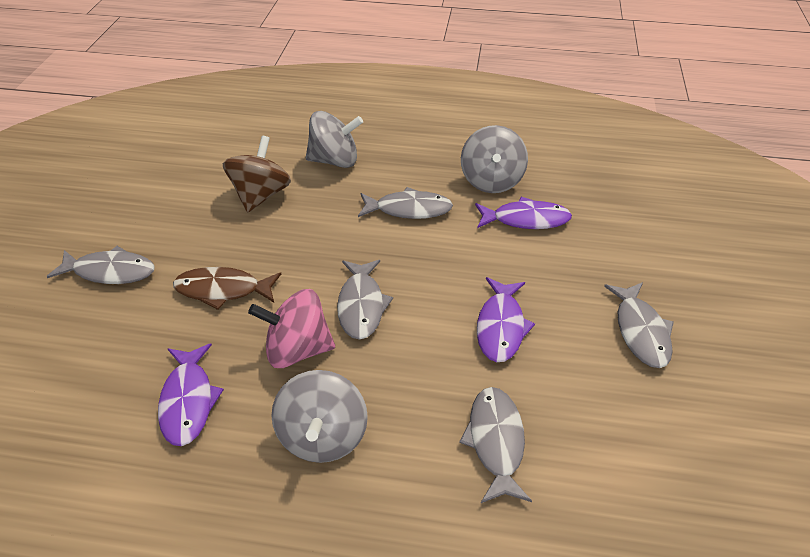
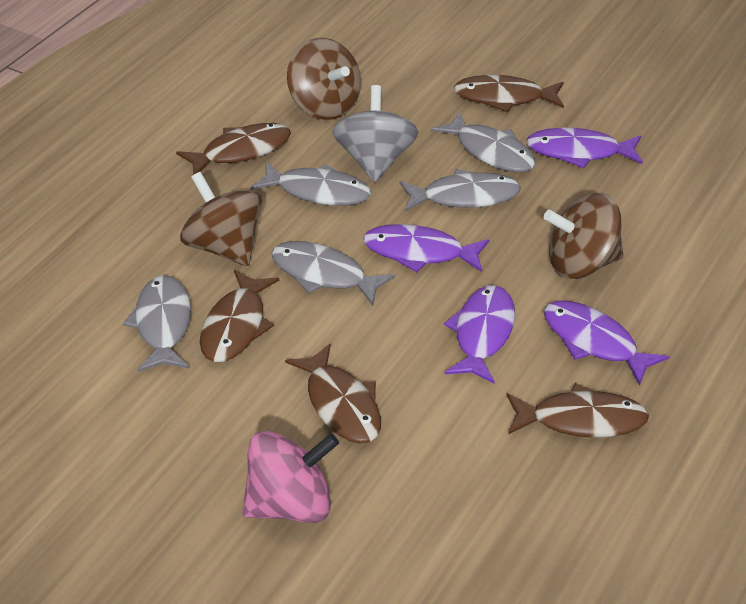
brown fish: 1 -> 5
brown spinning top: 1 -> 3
grey spinning top: 3 -> 1
purple fish: 3 -> 4

